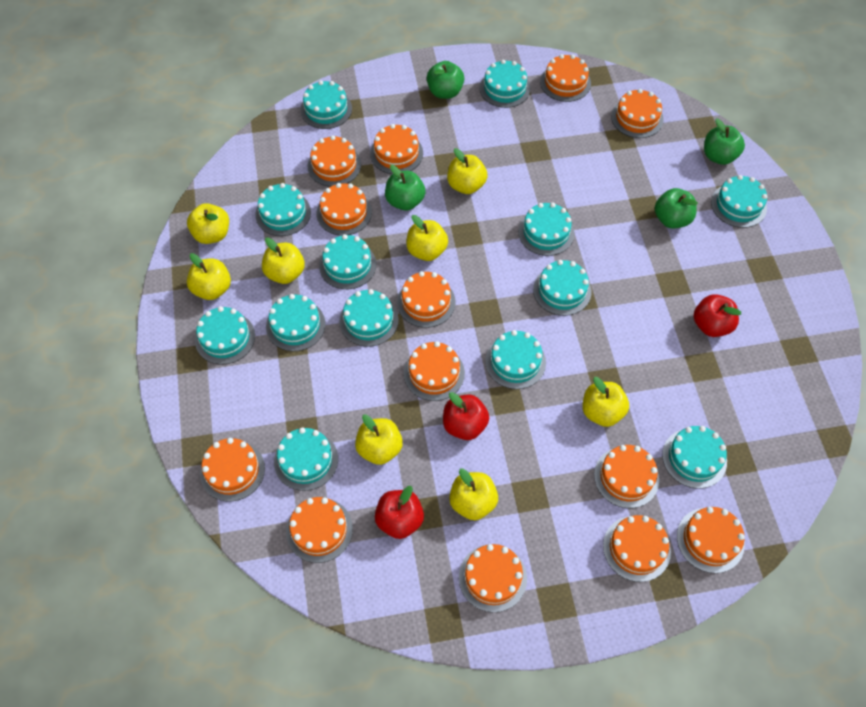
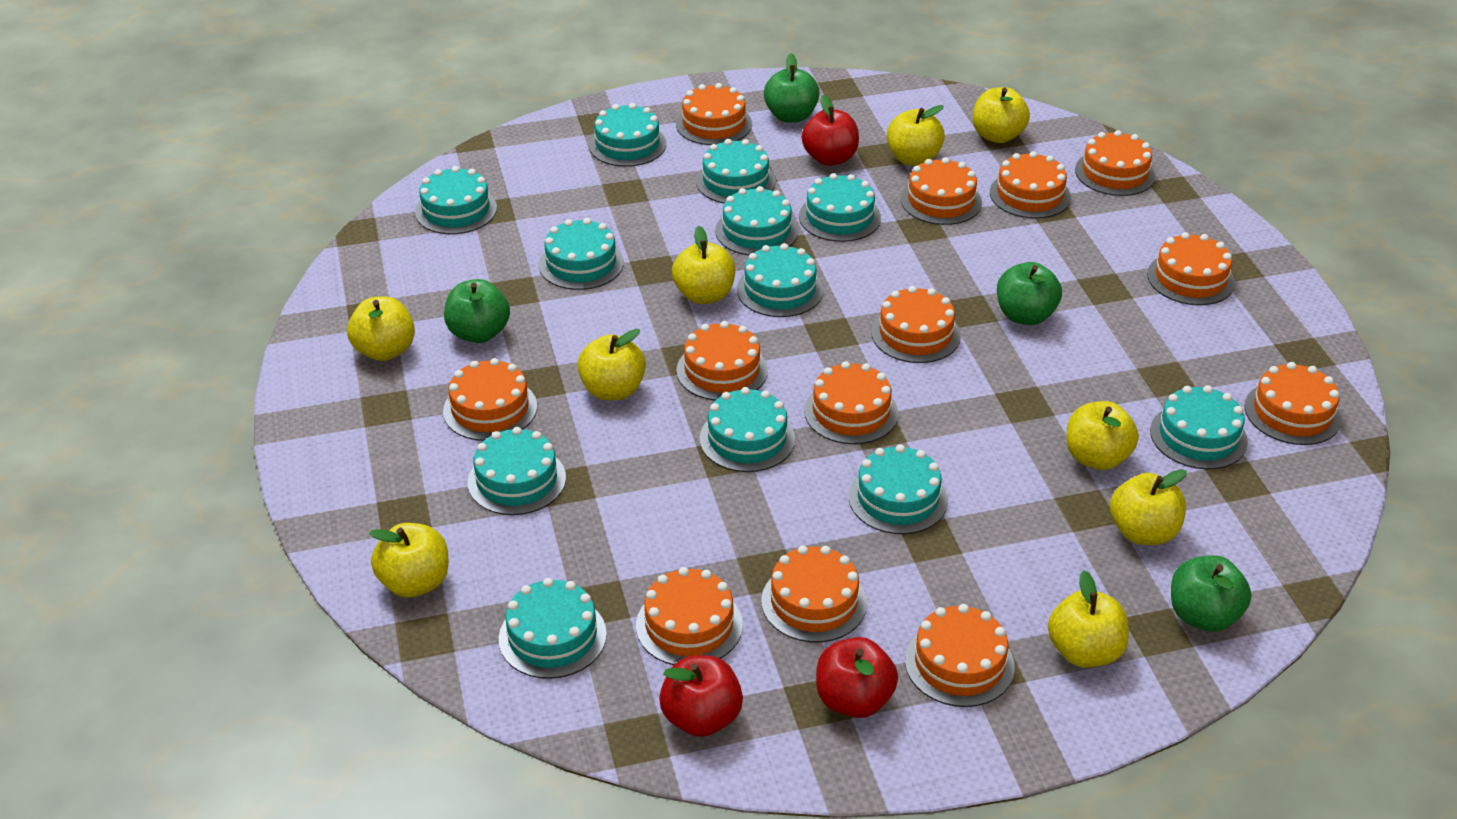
turquoise cake: 13 -> 12
yellow apple: 8 -> 9

